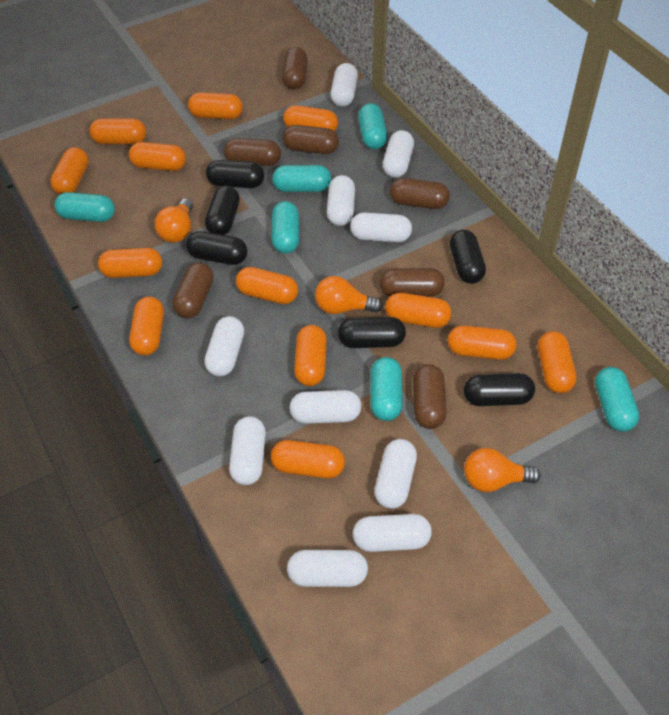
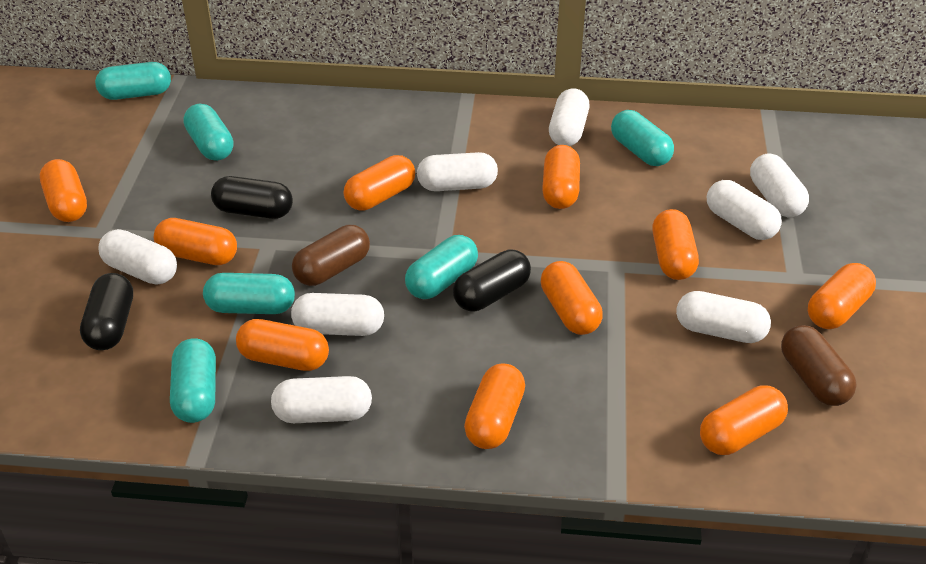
black capsule: 6 -> 3
brown capsule: 7 -> 2
orange capsule: 13 -> 10
orange light bulb: 3 -> 0
white capsule: 10 -> 8

